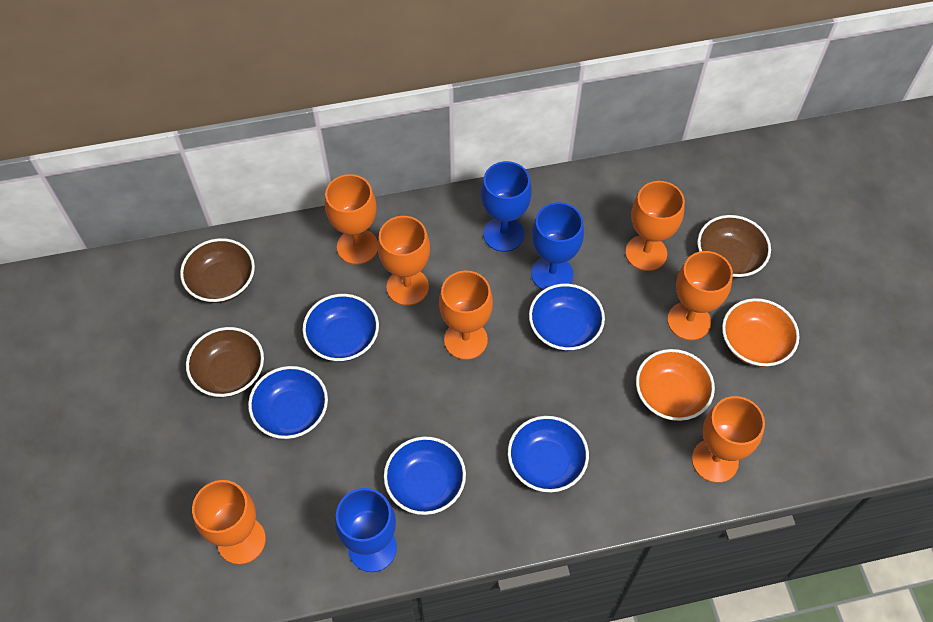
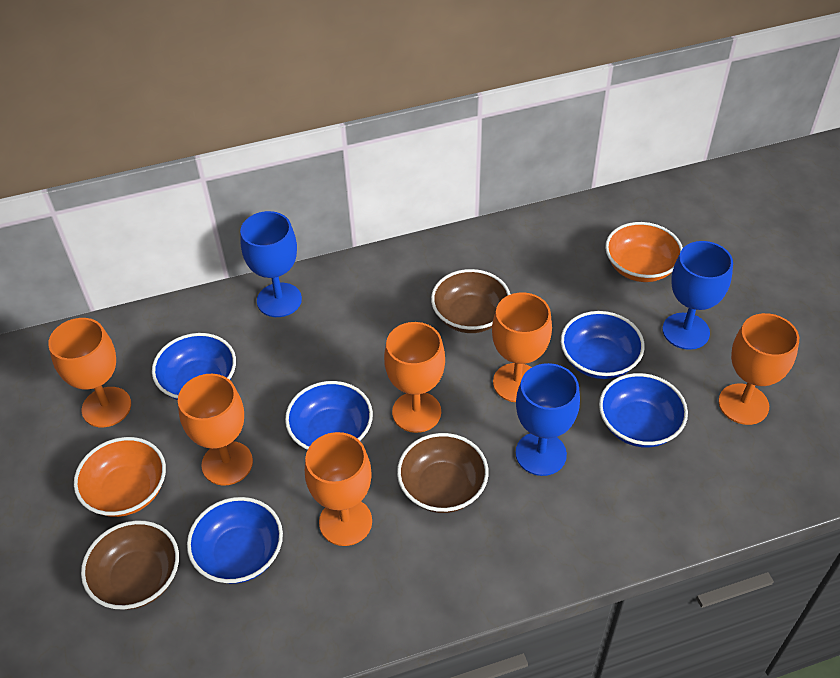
orange goblet: 7 -> 6

